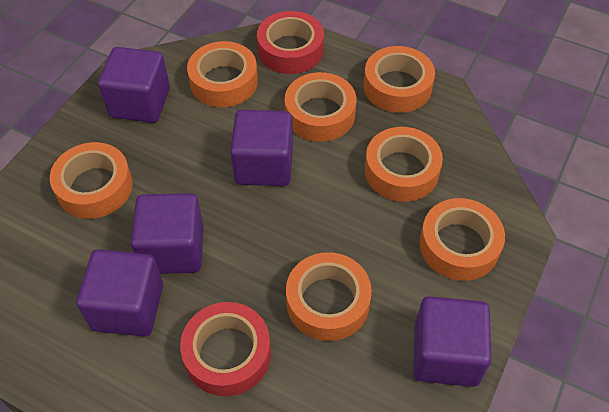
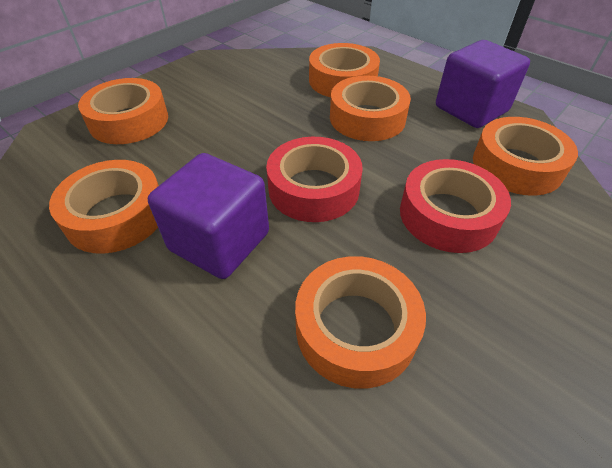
orange tape: 7 -> 6
purple cube: 5 -> 2

